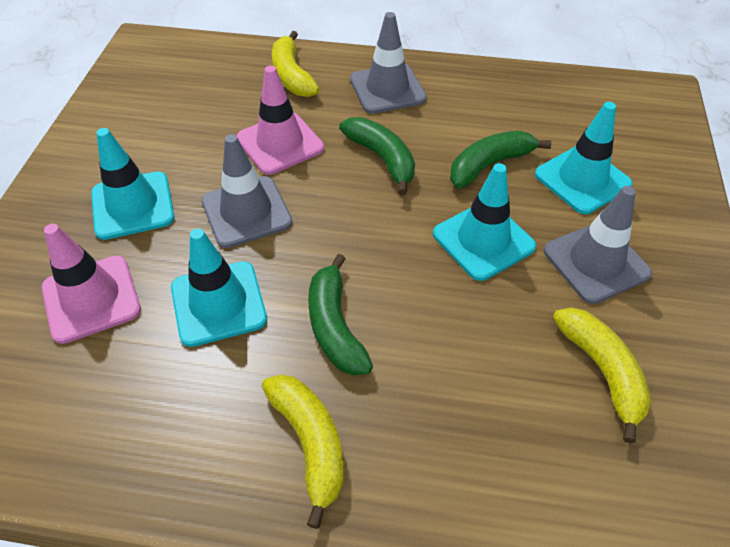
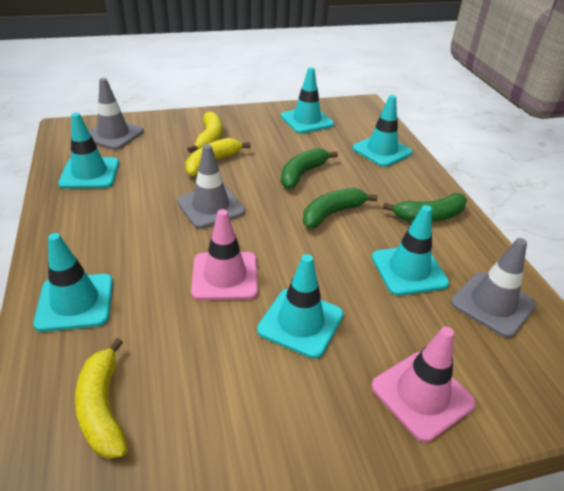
turquoise traffic cone: 4 -> 6

